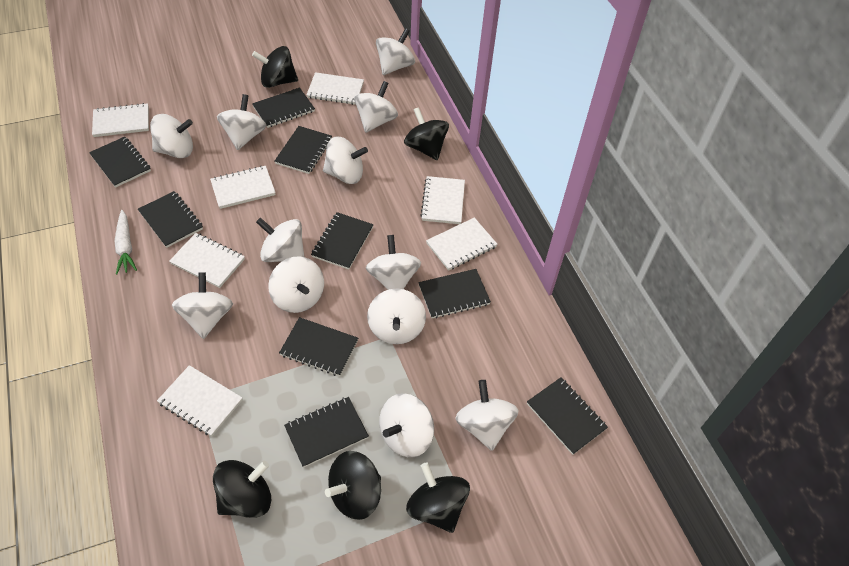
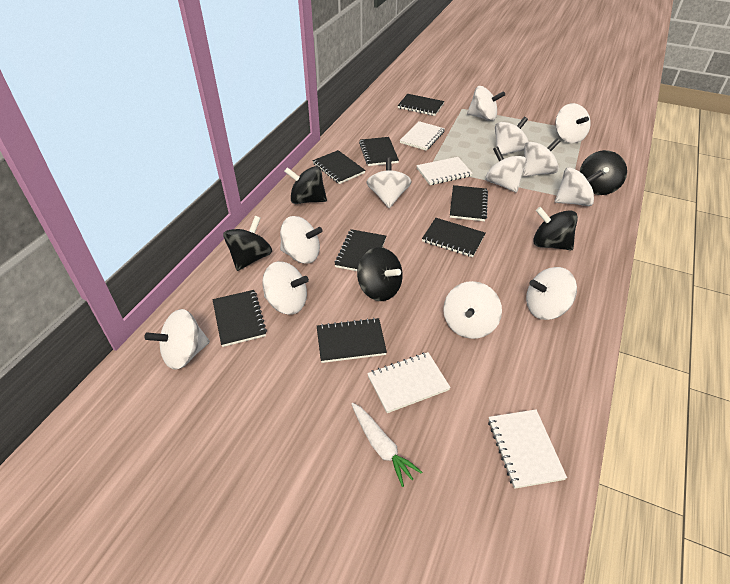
black notebook: 9 -> 8
white notebook: 7 -> 4

